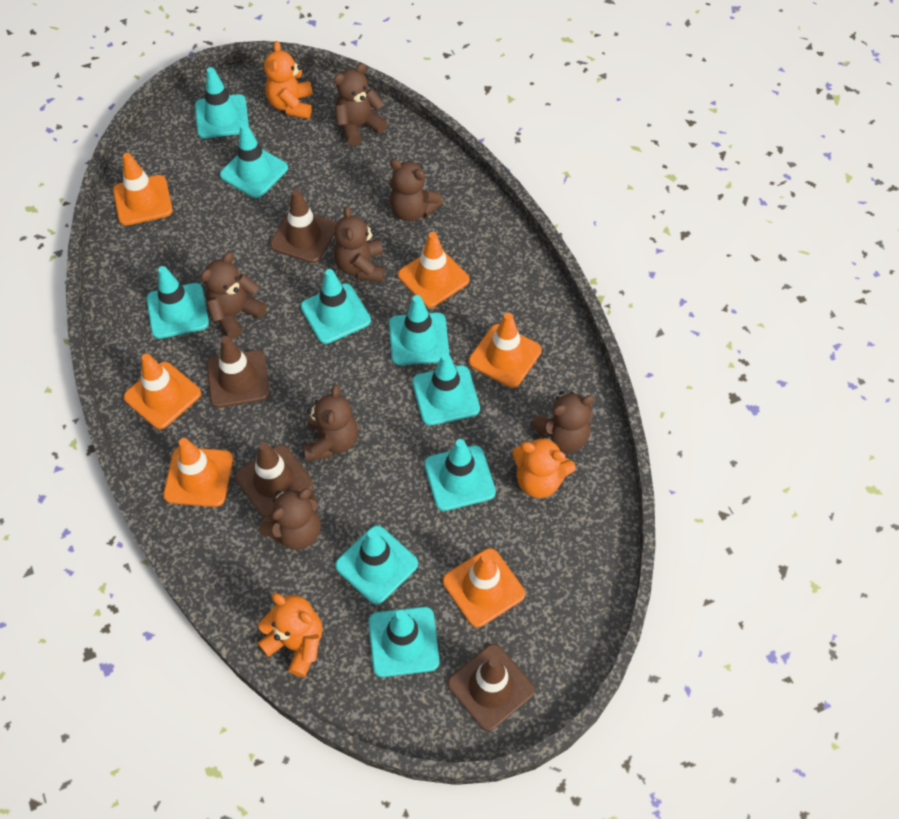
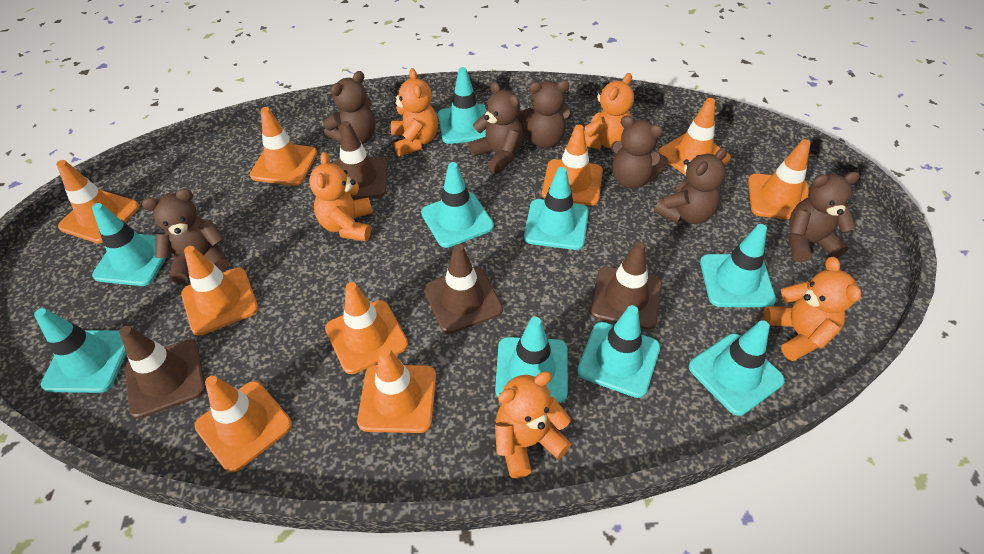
orange teddy bear: 3 -> 5
orange traffic cone: 6 -> 9

